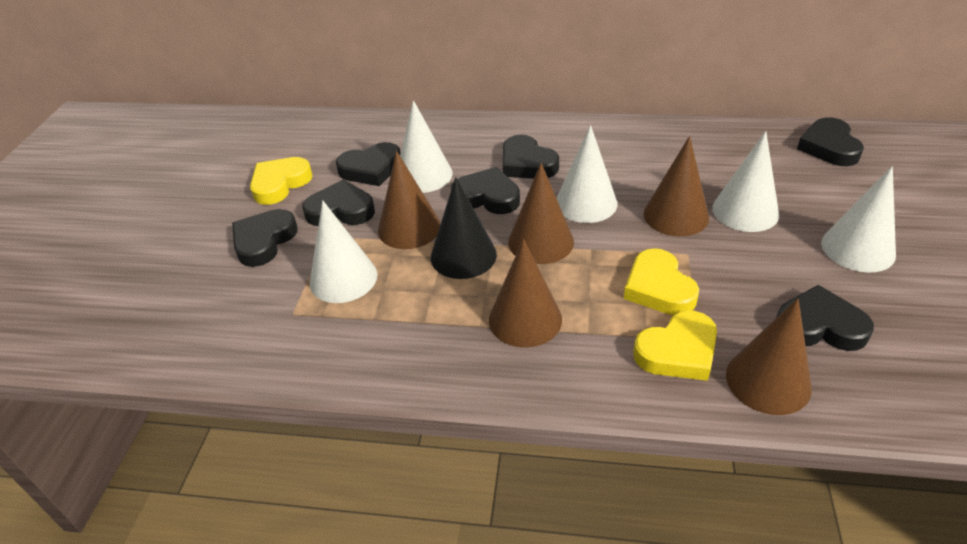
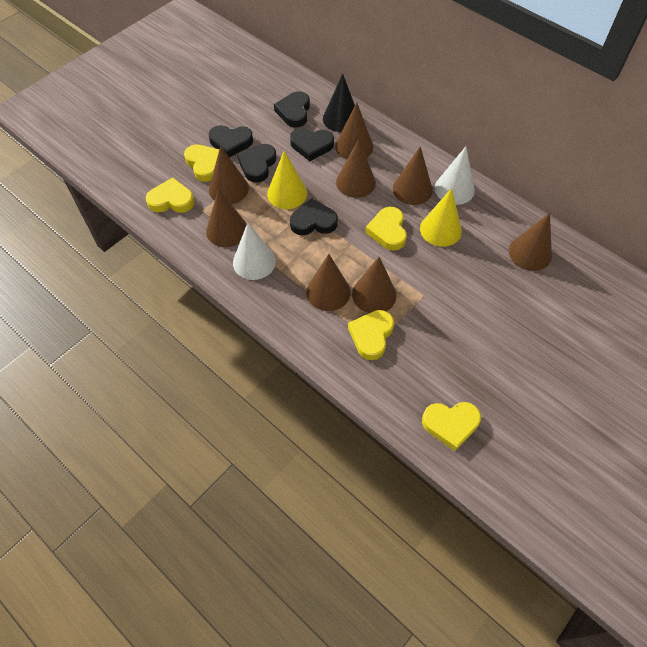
black heart: 7 -> 5
brown cone: 5 -> 8
white cone: 5 -> 2
yellow cone: 0 -> 2
yellow heart: 3 -> 5

